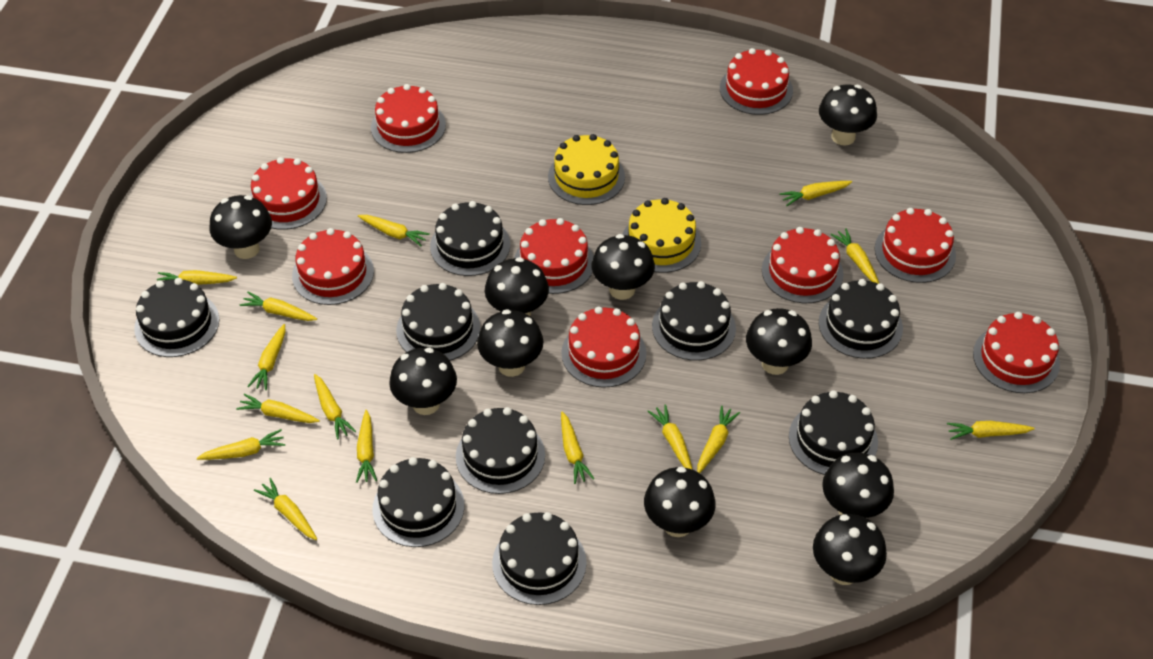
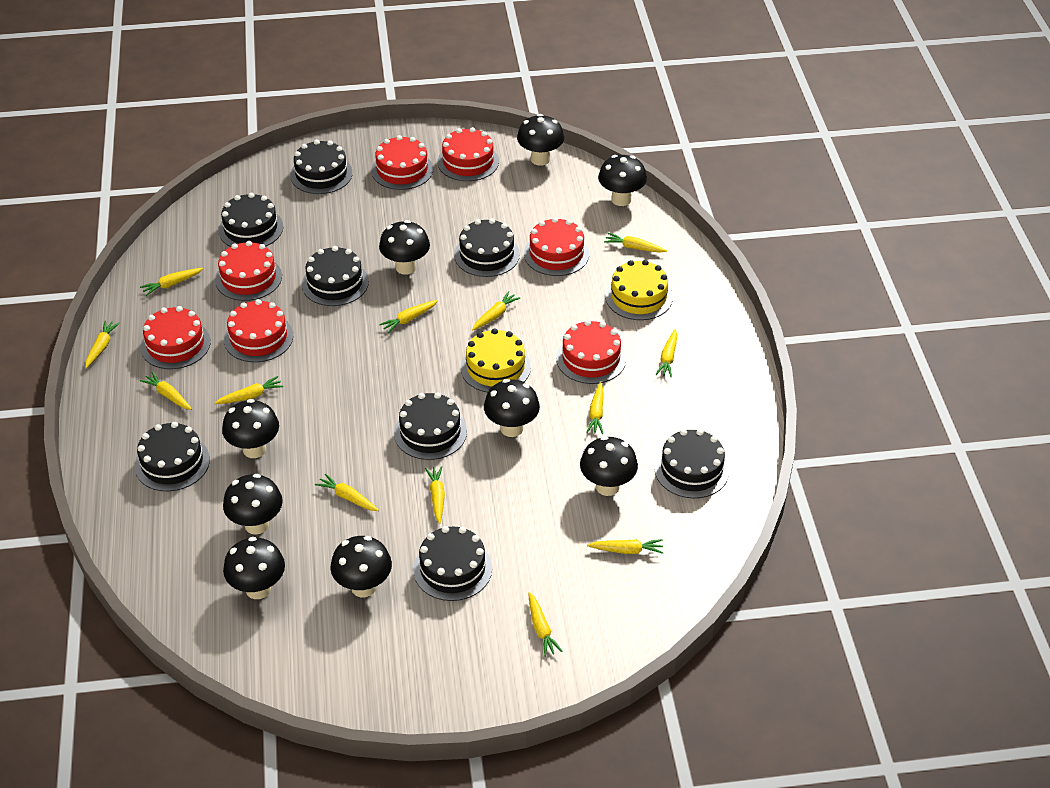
black cake: 9 -> 8
black mushroom: 10 -> 9
red cake: 9 -> 7
yellow carrot: 15 -> 13

